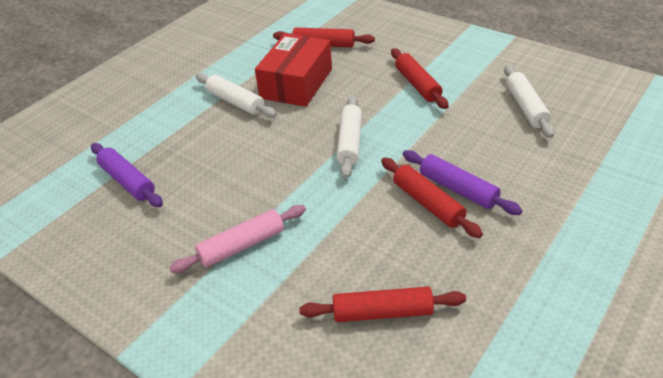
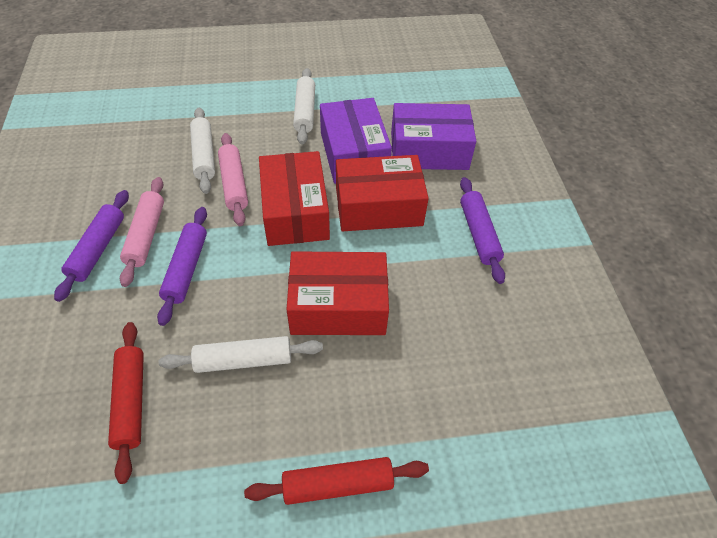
pink rolling pin: 1 -> 2
purple box: 0 -> 2
purple rolling pin: 2 -> 3
red box: 1 -> 3
red rolling pin: 4 -> 2

